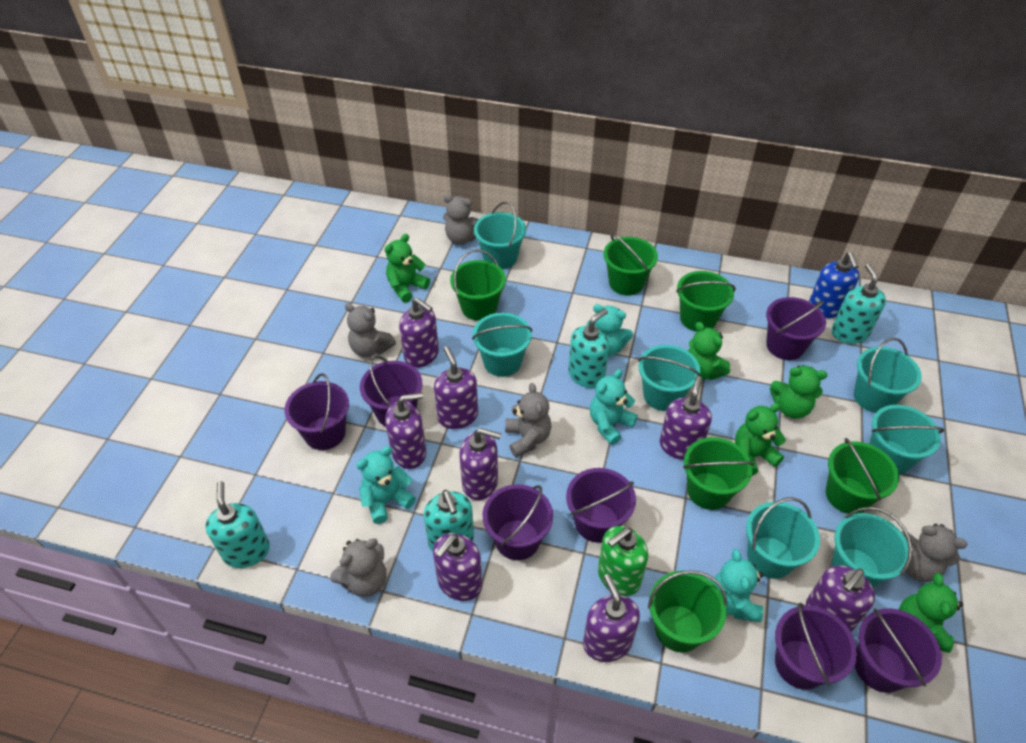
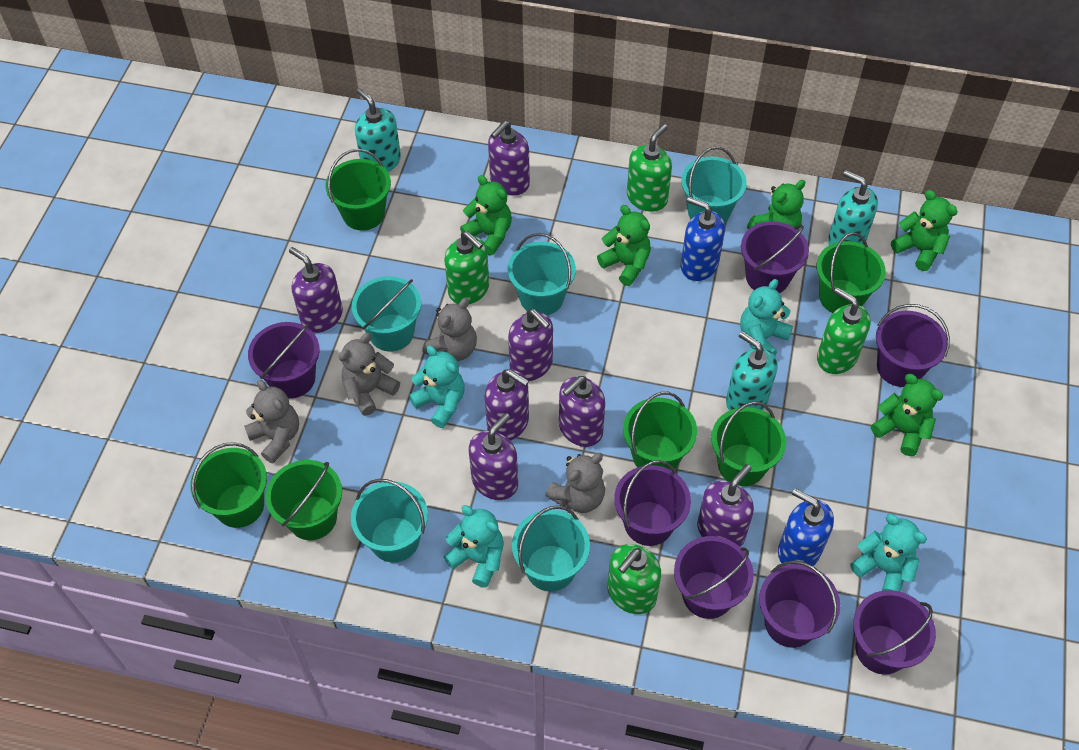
blue soap dispenser: 1 -> 2
green soap dispenser: 1 -> 4
grey teddy bear: 5 -> 4
purple soap dispenser: 8 -> 7
turquoise bucket: 7 -> 5
turquoise soap dispenser: 4 -> 3

